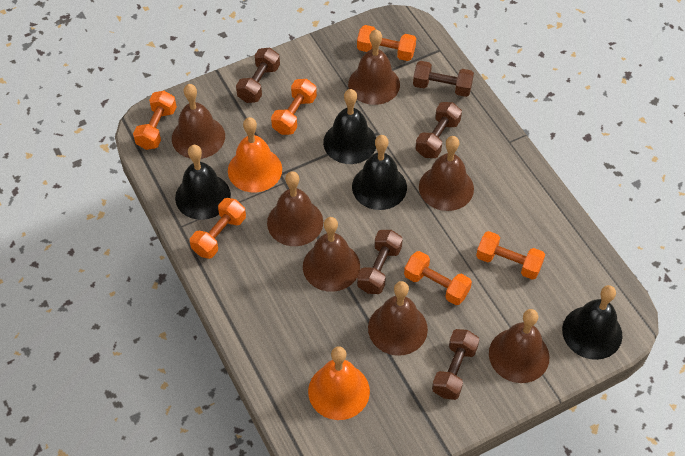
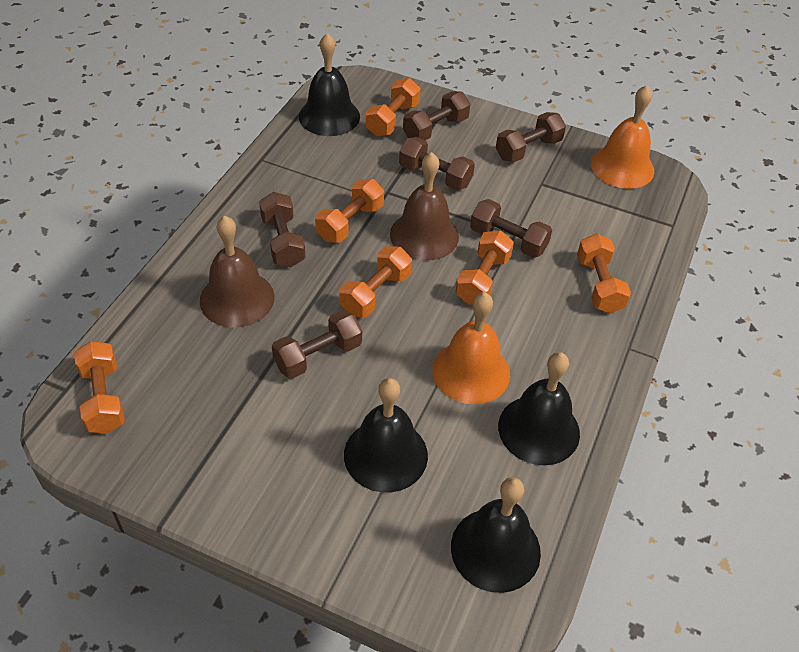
brown bell: 7 -> 2
brown dumbbell: 5 -> 6

